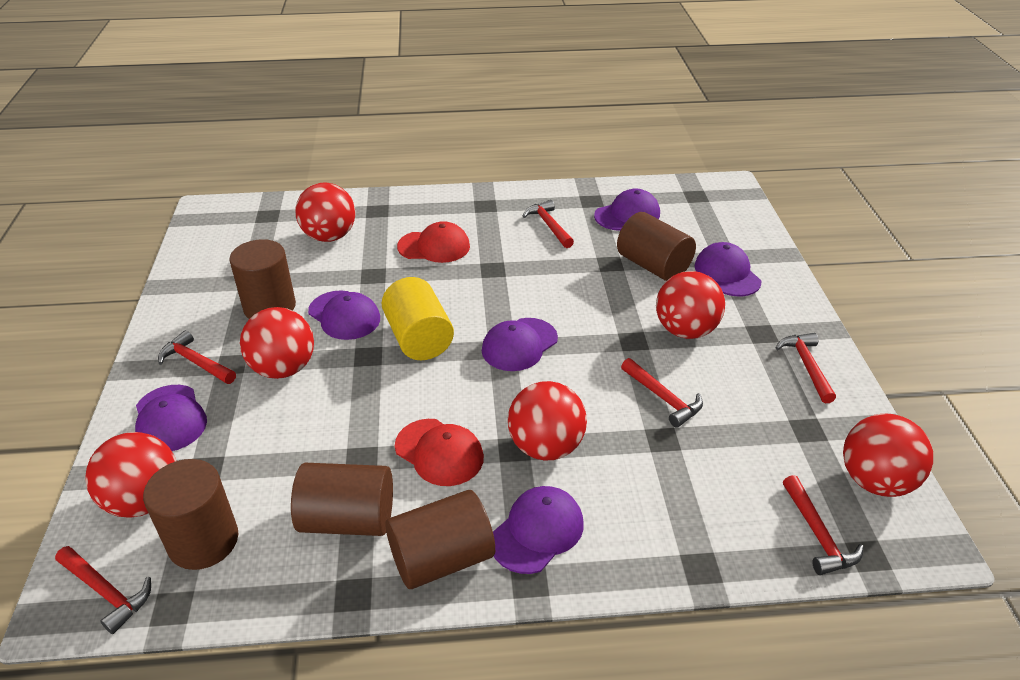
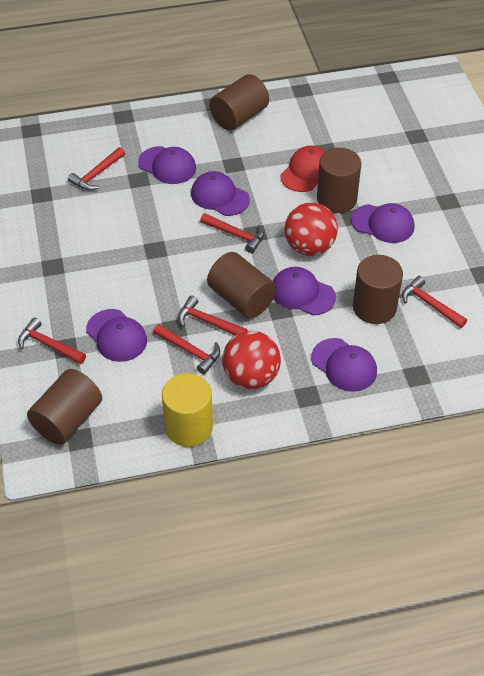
red ball: 6 -> 2
red cap: 2 -> 1

